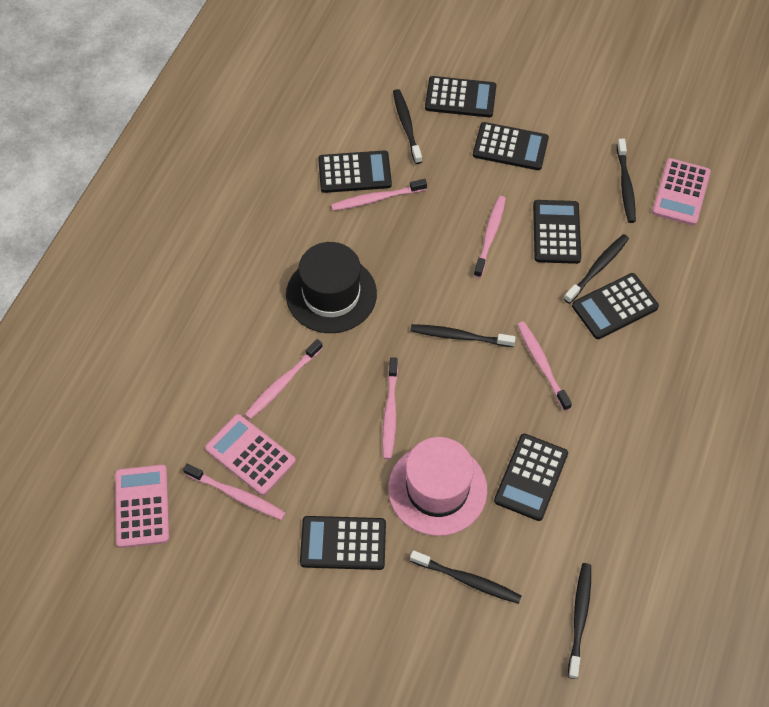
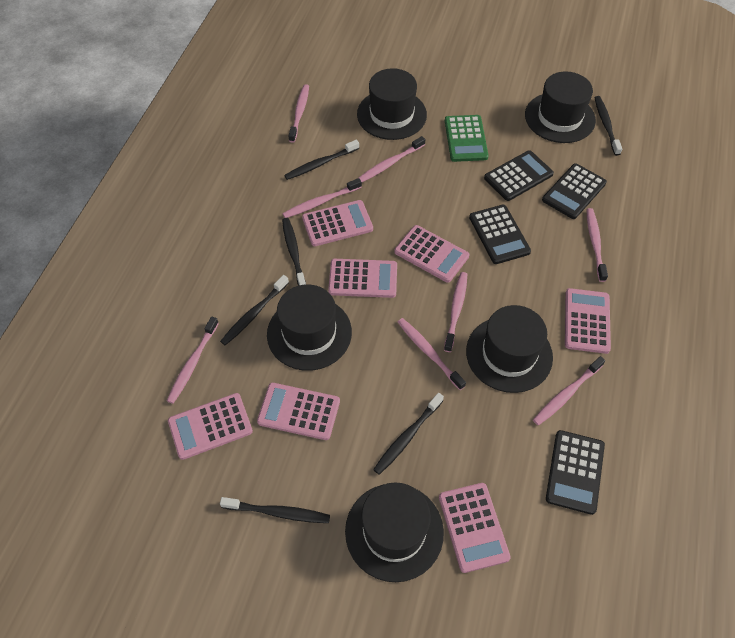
black calculator: 7 -> 4
black hat: 1 -> 5
green calculator: 0 -> 1
pink calculator: 3 -> 7
pink hat: 1 -> 0
pink toothbrush: 6 -> 8

